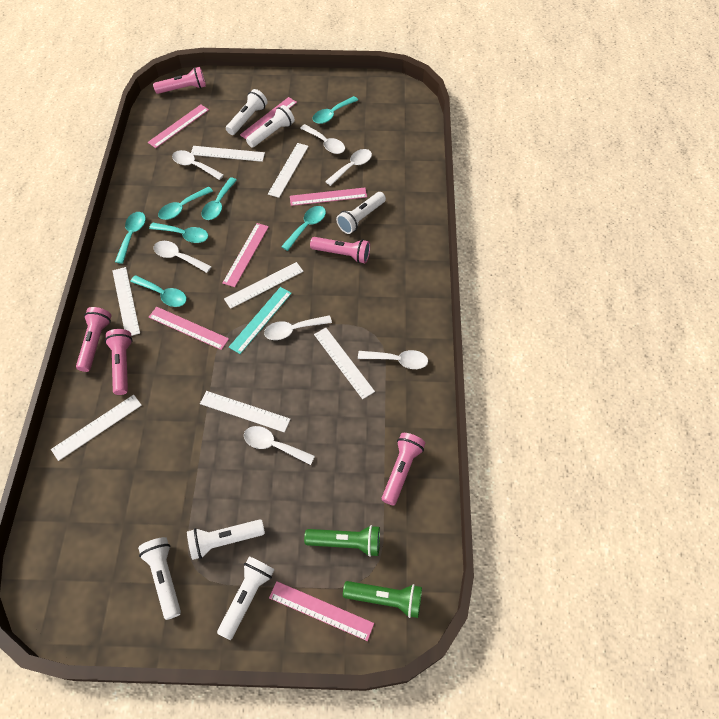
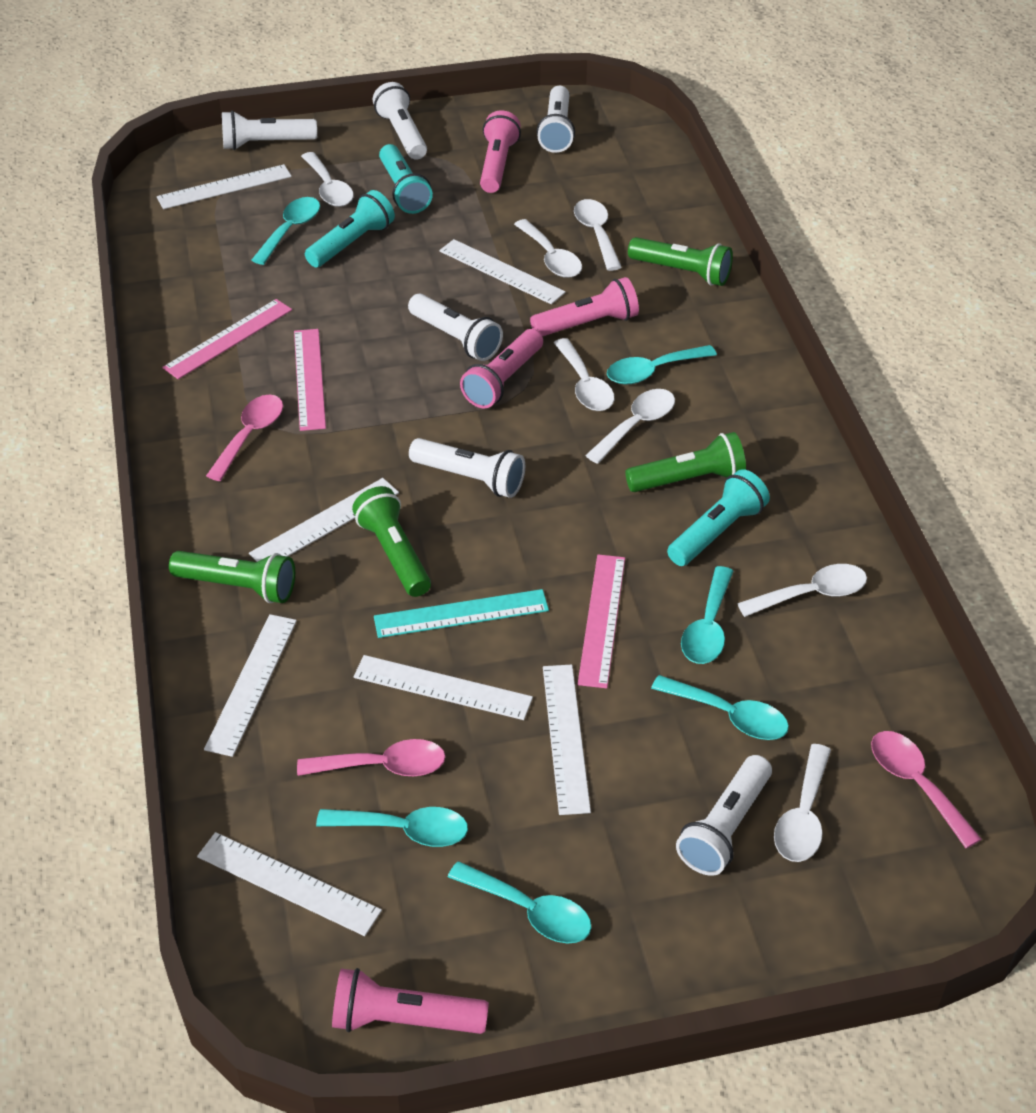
green flashlight: 2 -> 4
pink flashlight: 5 -> 4
pink ruler: 6 -> 3
pink spoon: 0 -> 3
turquoise flashlight: 0 -> 3
turquoise spoon: 7 -> 6

